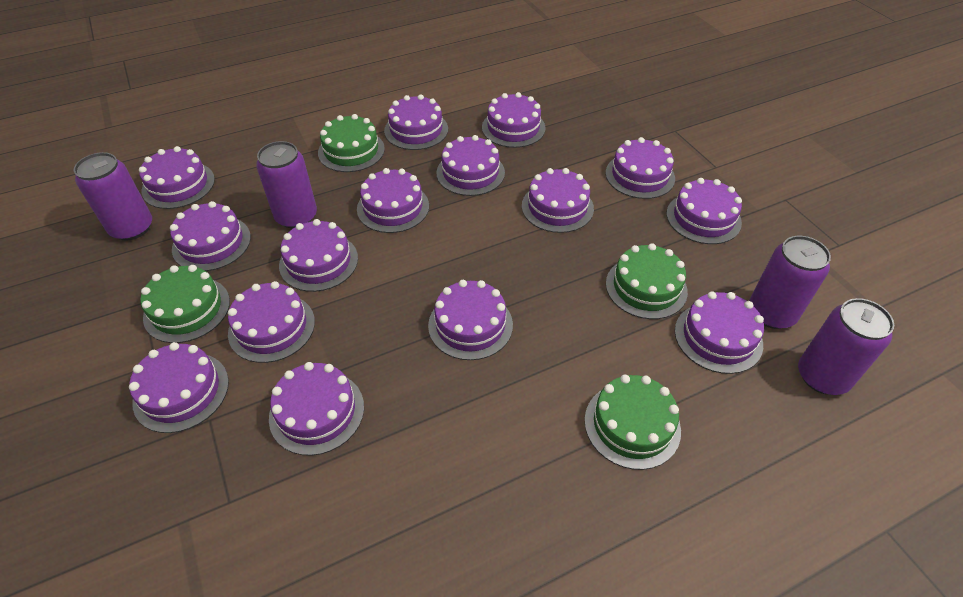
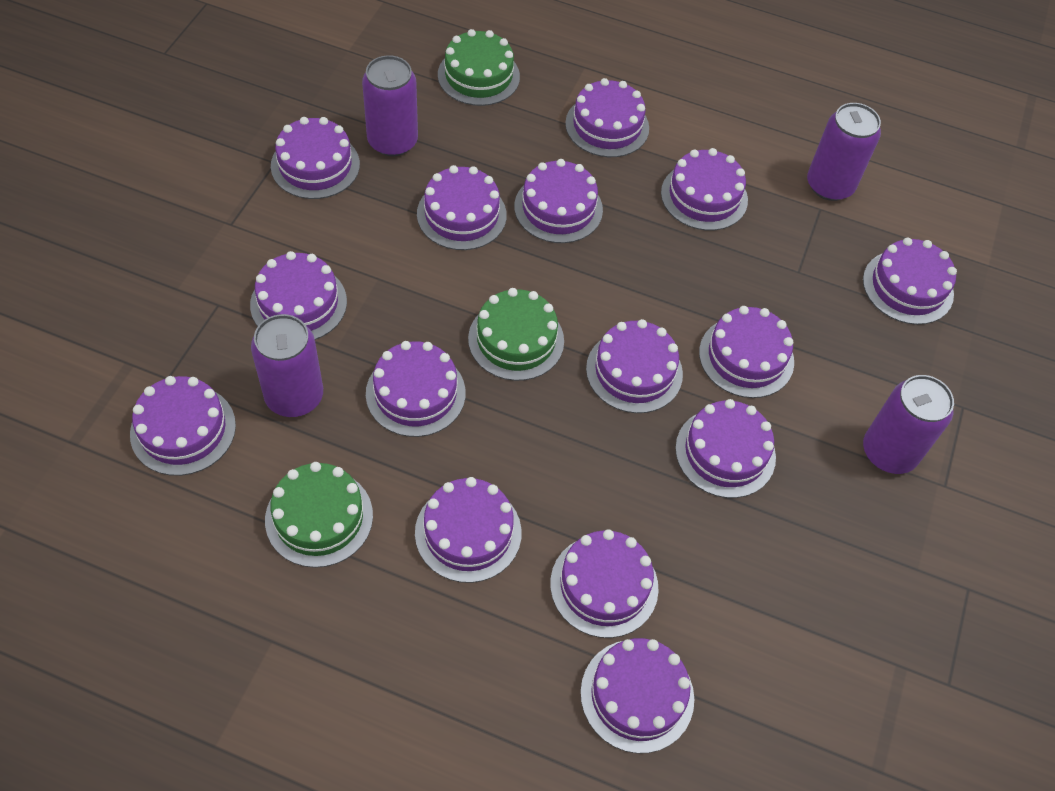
green cake: 4 -> 3

